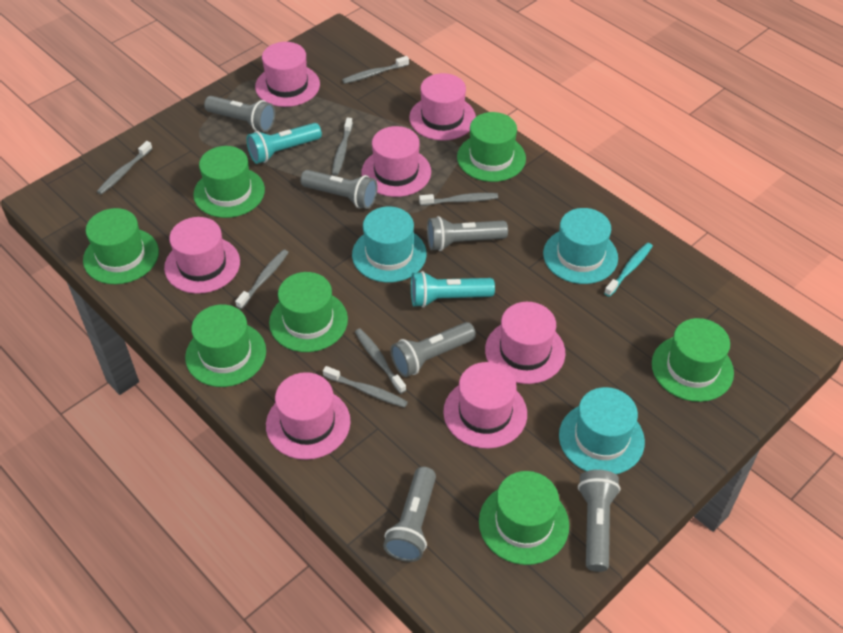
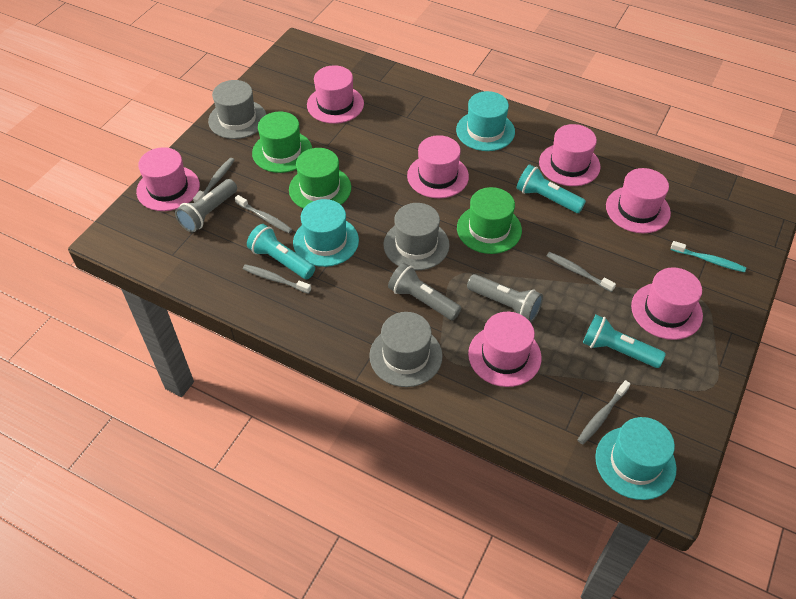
green hat: 7 -> 3
grey flashlight: 6 -> 3
grey hat: 0 -> 3
grey toothbrush: 7 -> 5
turquoise flashlight: 2 -> 3

